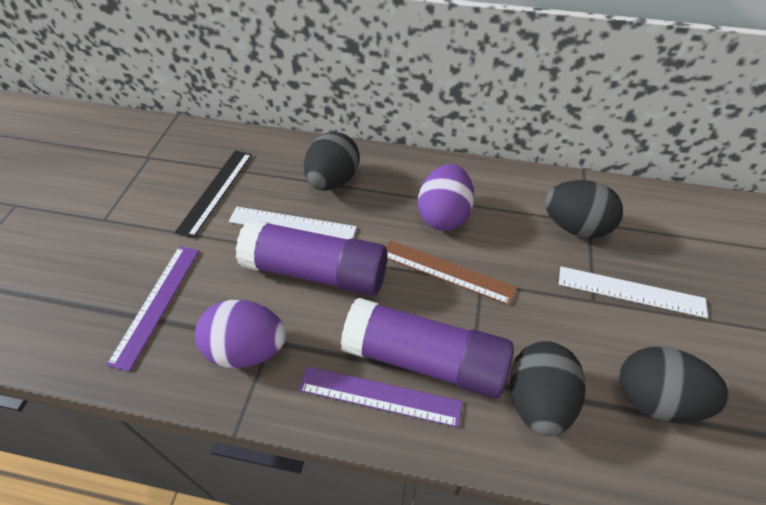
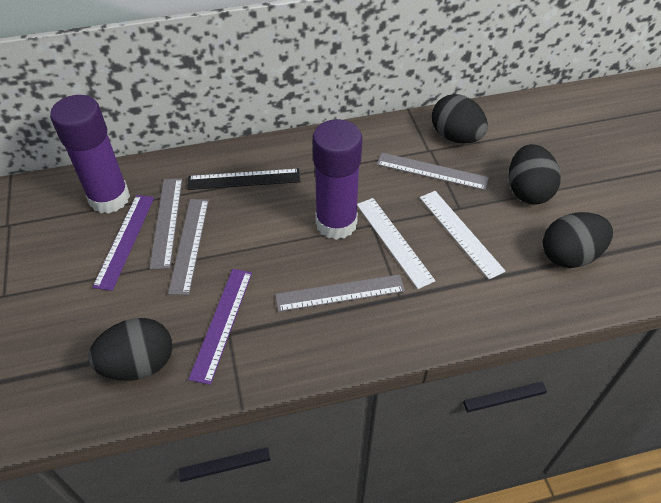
brown ruler: 1 -> 0
grey ruler: 0 -> 4
purple egg: 2 -> 0

